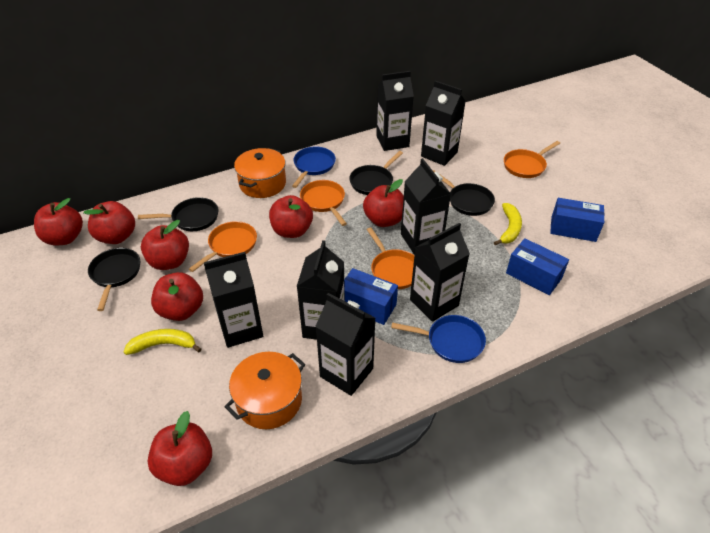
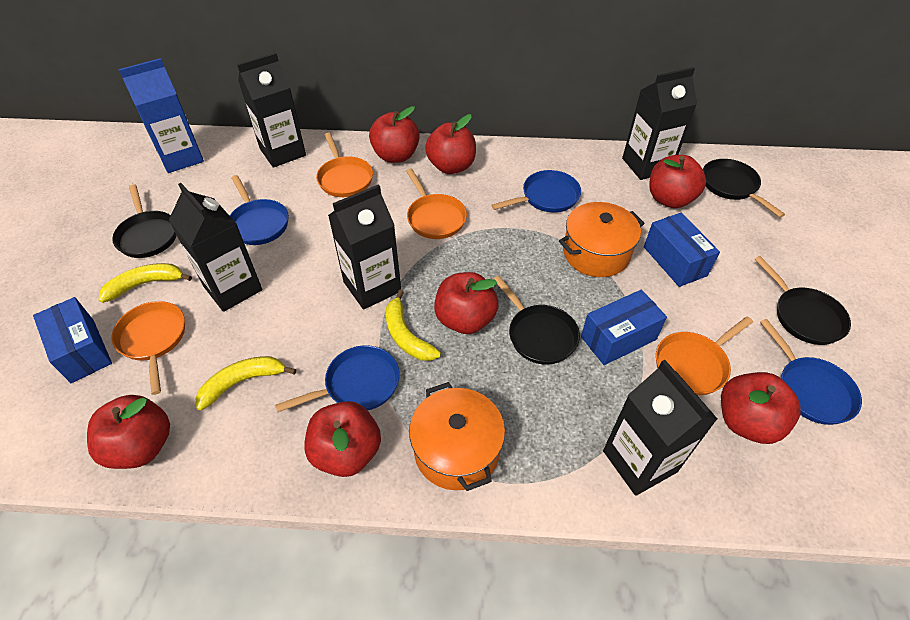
black carton: 7 -> 5
blue carton: 0 -> 1
blue pan: 2 -> 4
yellow banana: 2 -> 3

